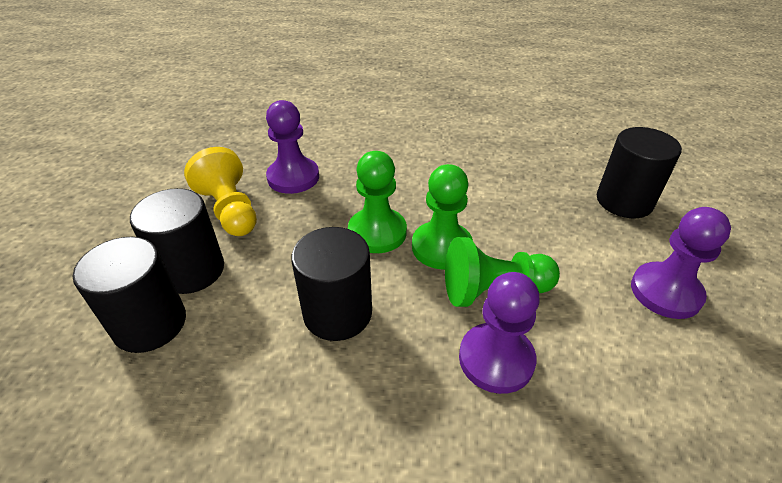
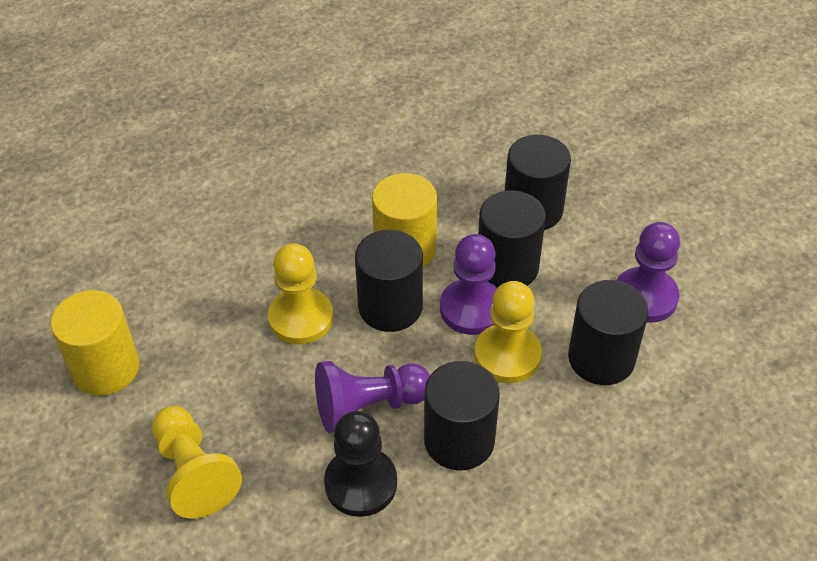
black cylinder: 4 -> 5
black pawn: 0 -> 1
green pawn: 3 -> 0
yellow cylinder: 0 -> 2
yellow pawn: 1 -> 3

